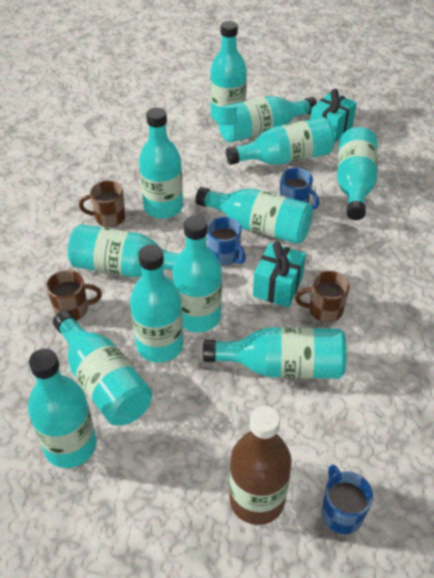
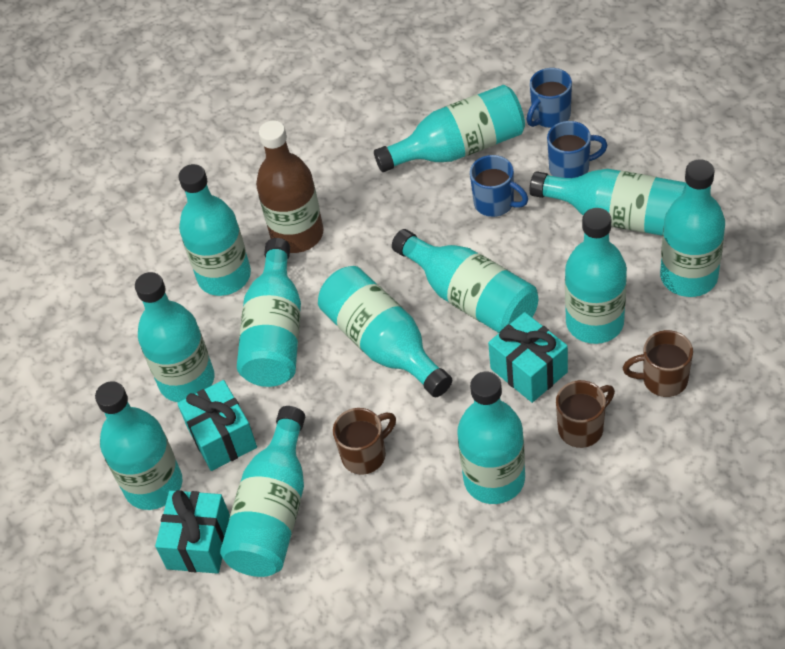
turquoise gift: 2 -> 3

